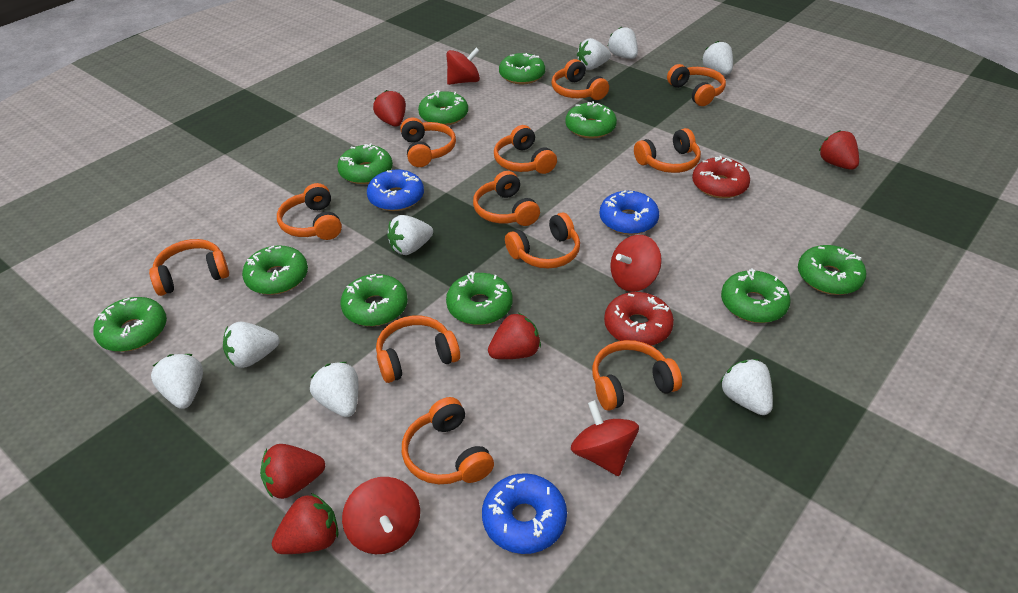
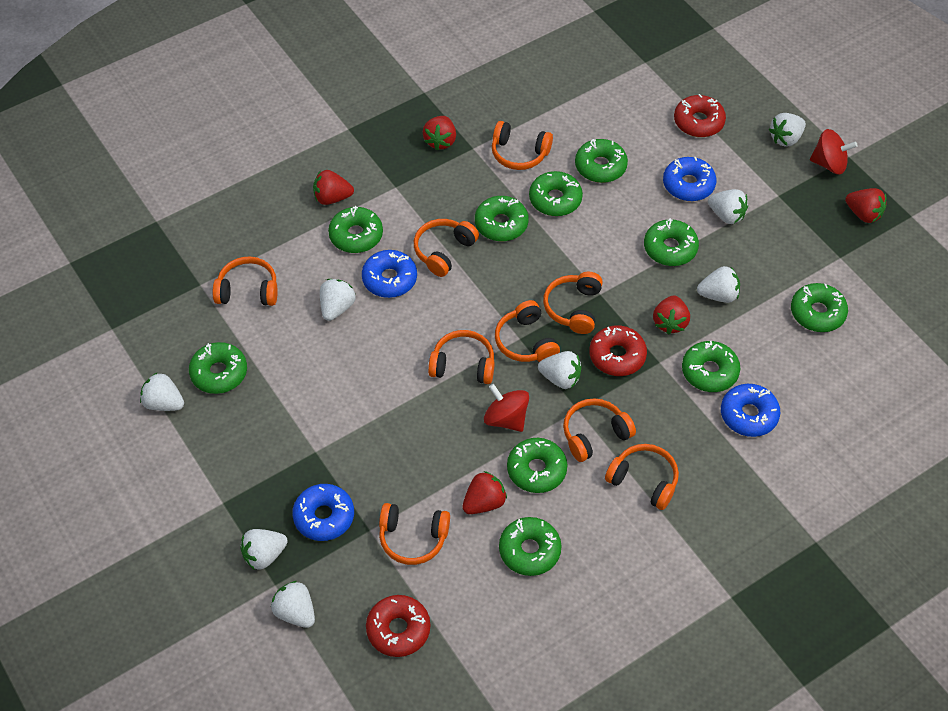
blue donut: 3 -> 4
orange headphones: 12 -> 9
red donut: 2 -> 3
red spinning top: 4 -> 2

